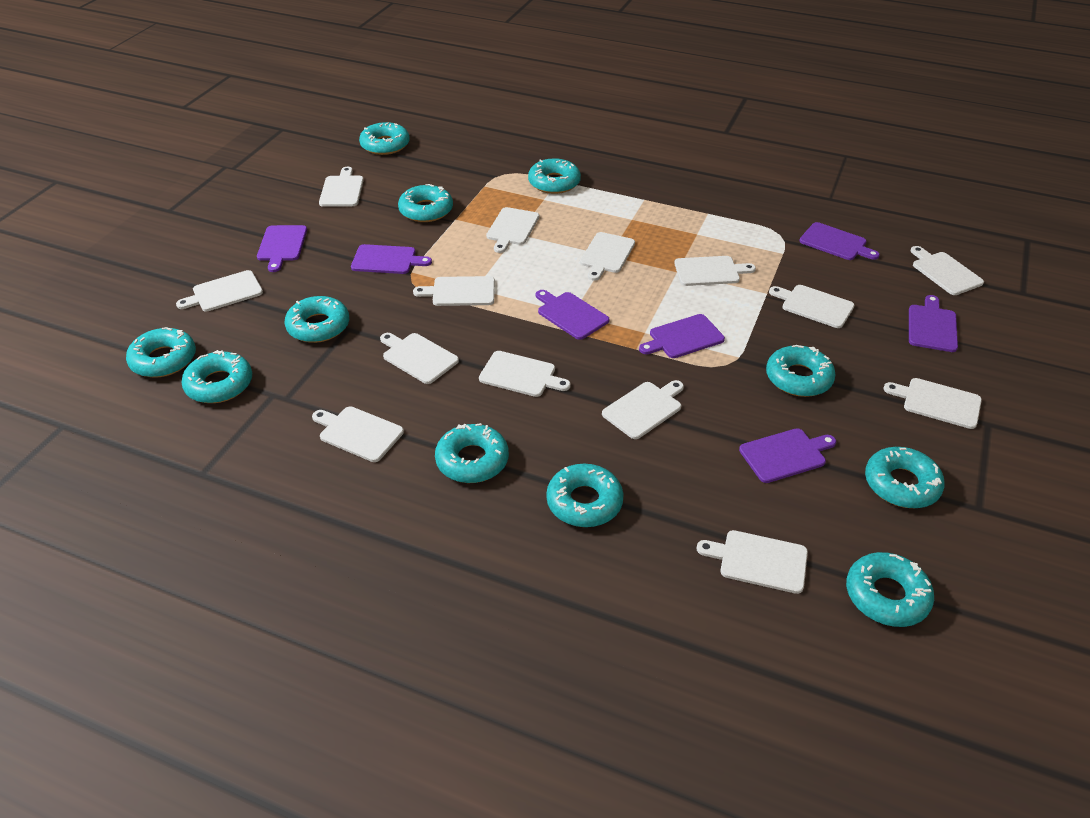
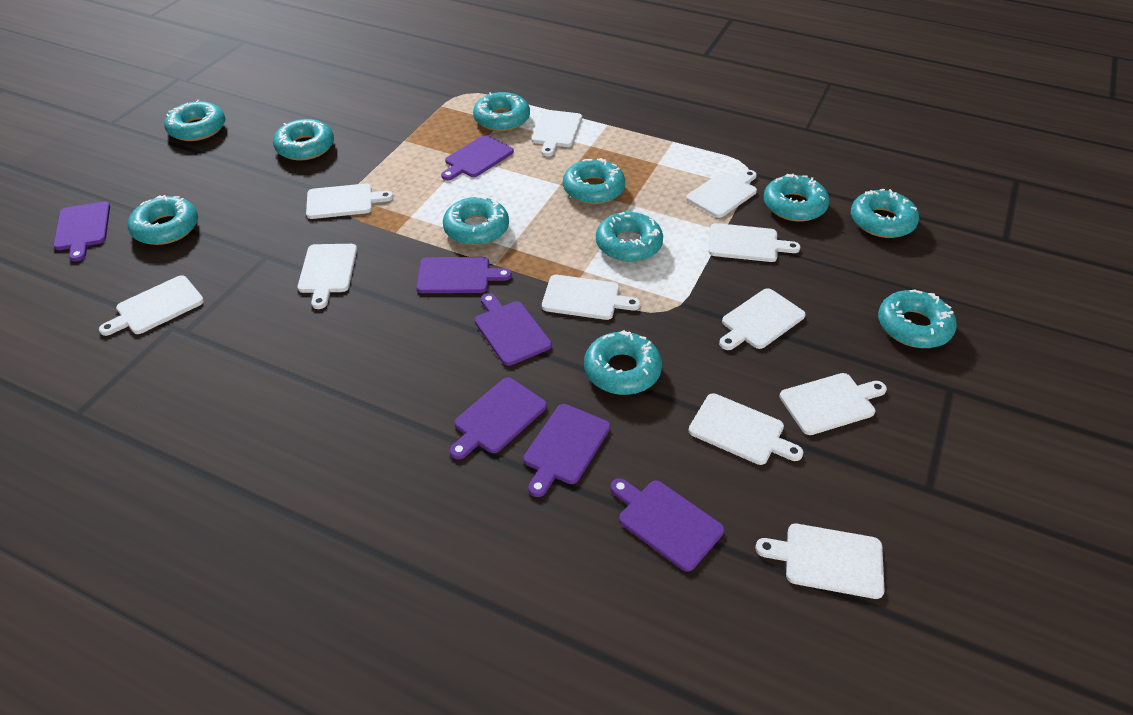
white cutting board: 14 -> 11

